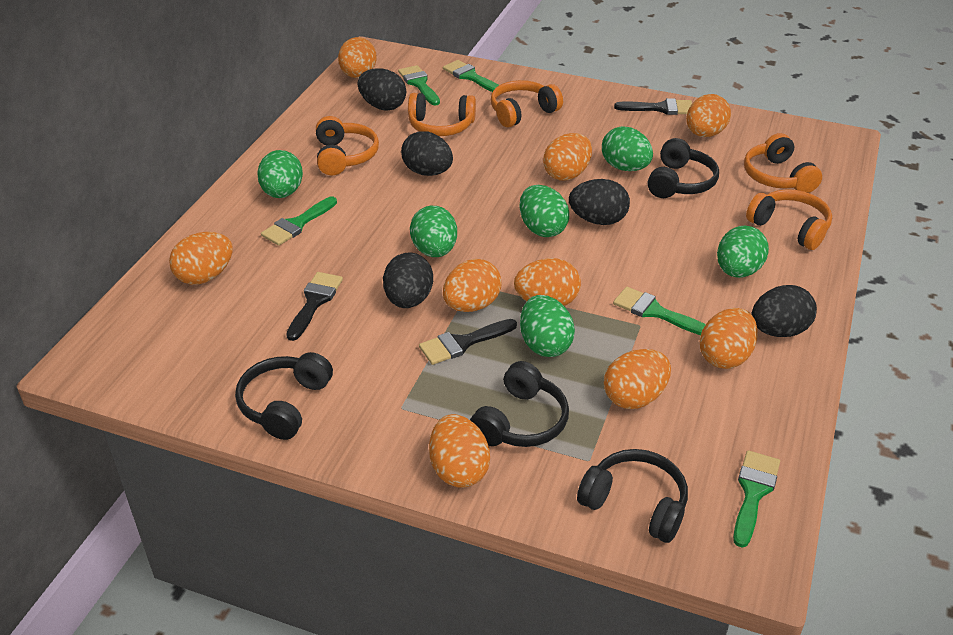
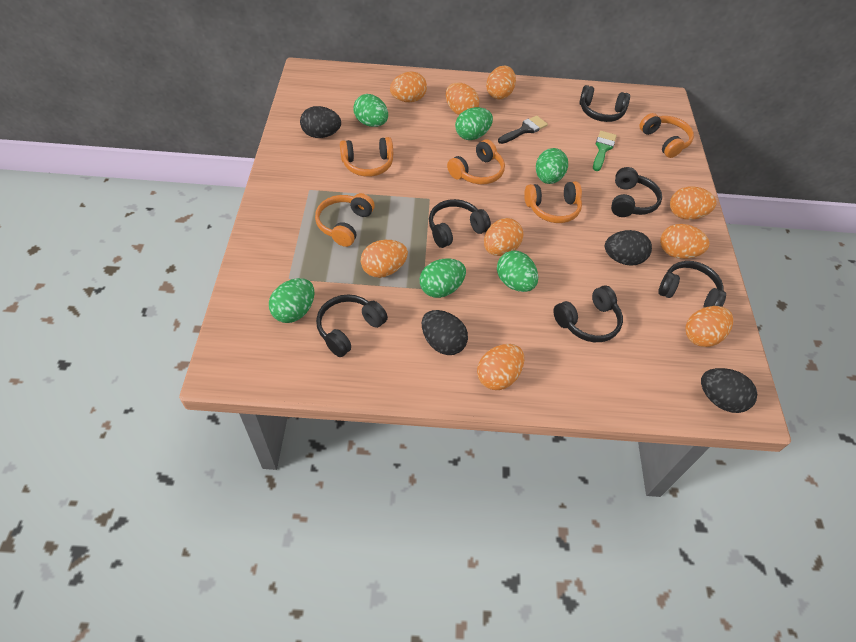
black brush: 3 -> 1
black egg: 5 -> 4
black headphones: 4 -> 6
green brush: 5 -> 1

